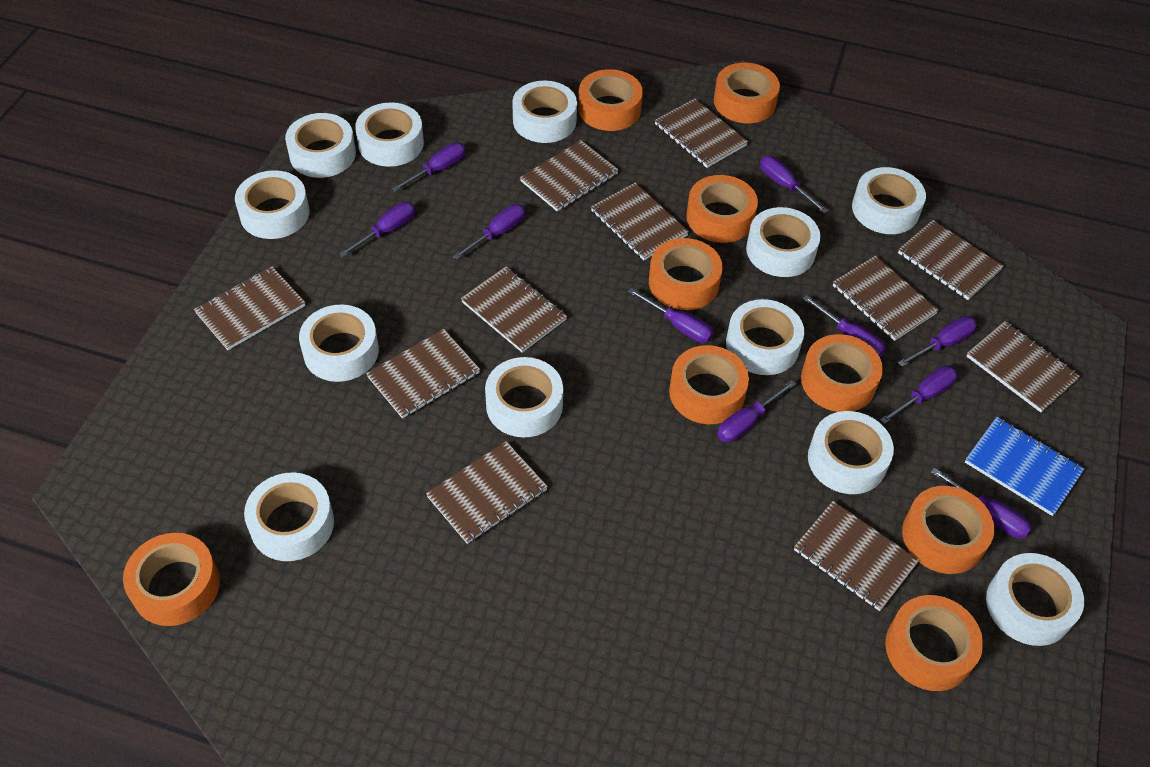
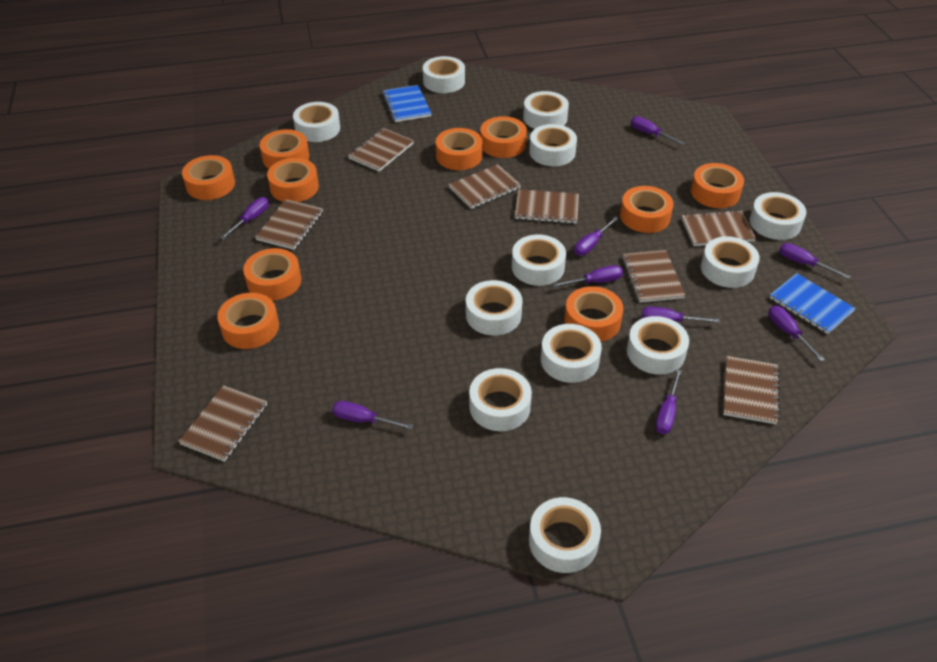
blue notebook: 1 -> 2
brown notebook: 11 -> 8
orange tape: 9 -> 10
purple screwdriver: 10 -> 9

